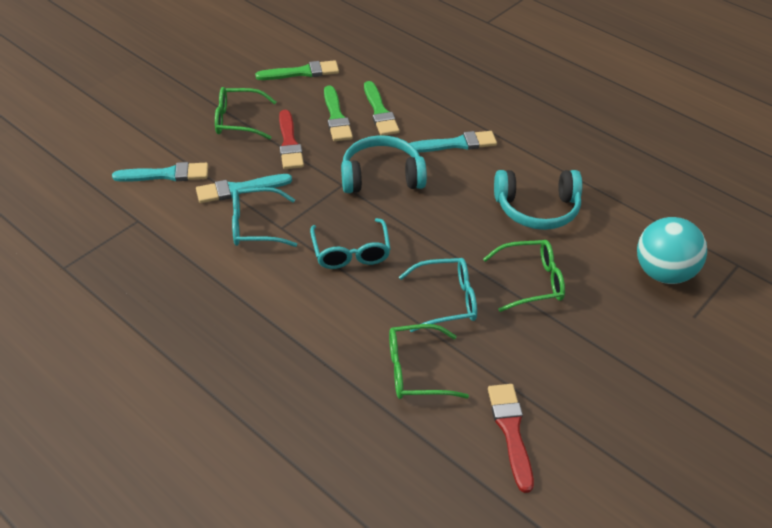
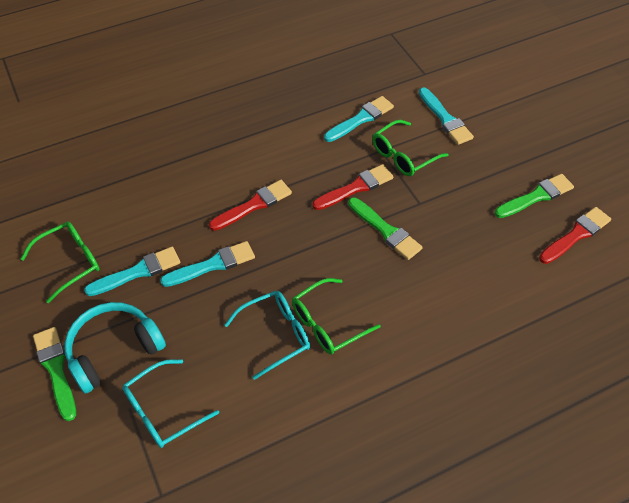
red brush: 2 -> 3
turquoise ball: 1 -> 0
turquoise brush: 3 -> 4
turquoise glasses: 3 -> 2
turquoise headphones: 2 -> 1

